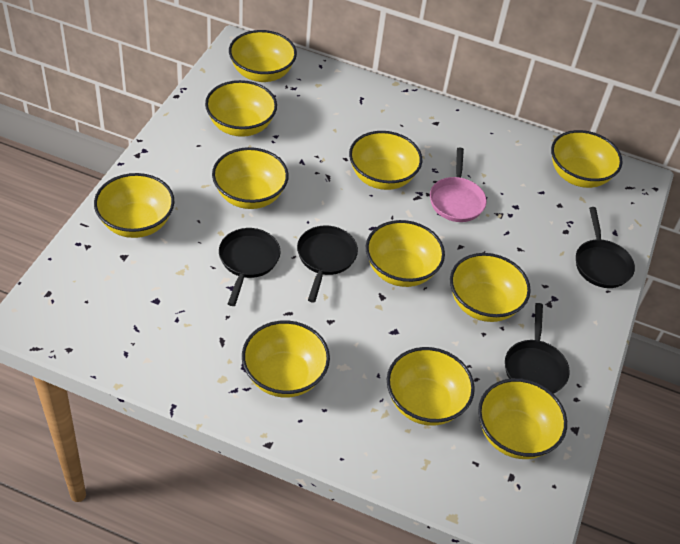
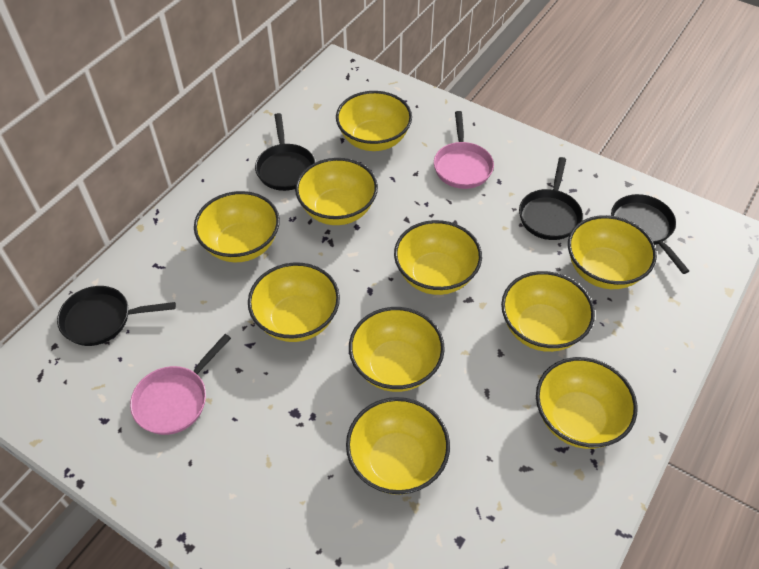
pink pan: 1 -> 2
yellow bowl: 11 -> 10

